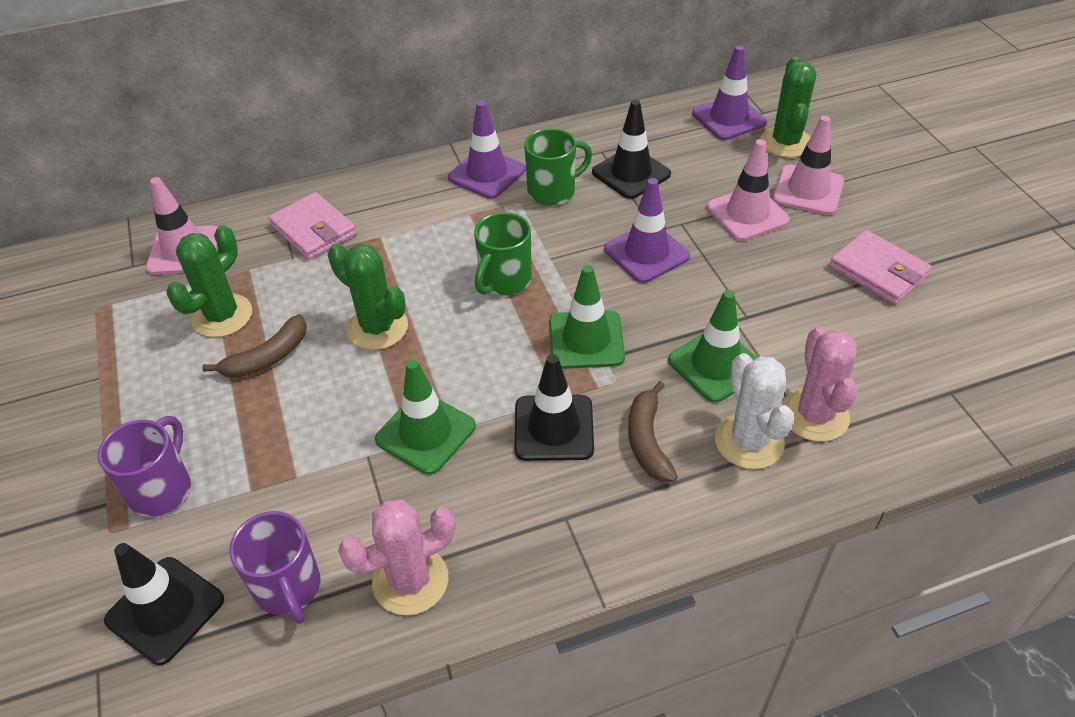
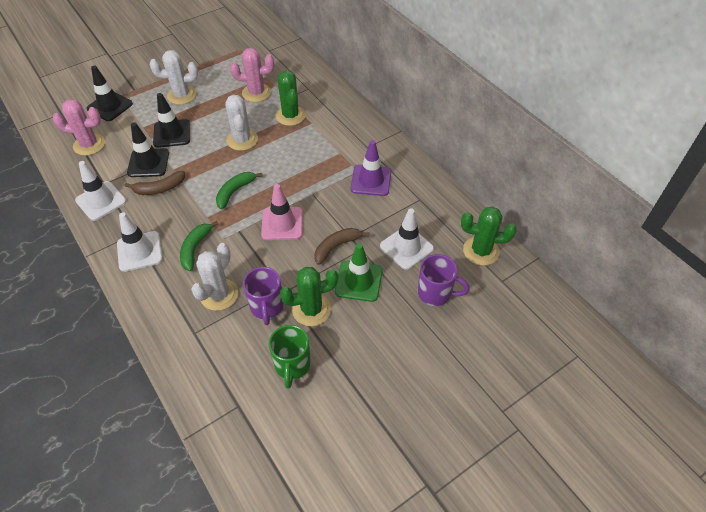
green banana: 0 -> 2
green mug: 2 -> 1
green traffic cone: 3 -> 1
pink traffic cone: 3 -> 1
pink wallet: 2 -> 0
purple traffic cone: 3 -> 1
white cactus: 1 -> 3
white traffic cone: 0 -> 3

